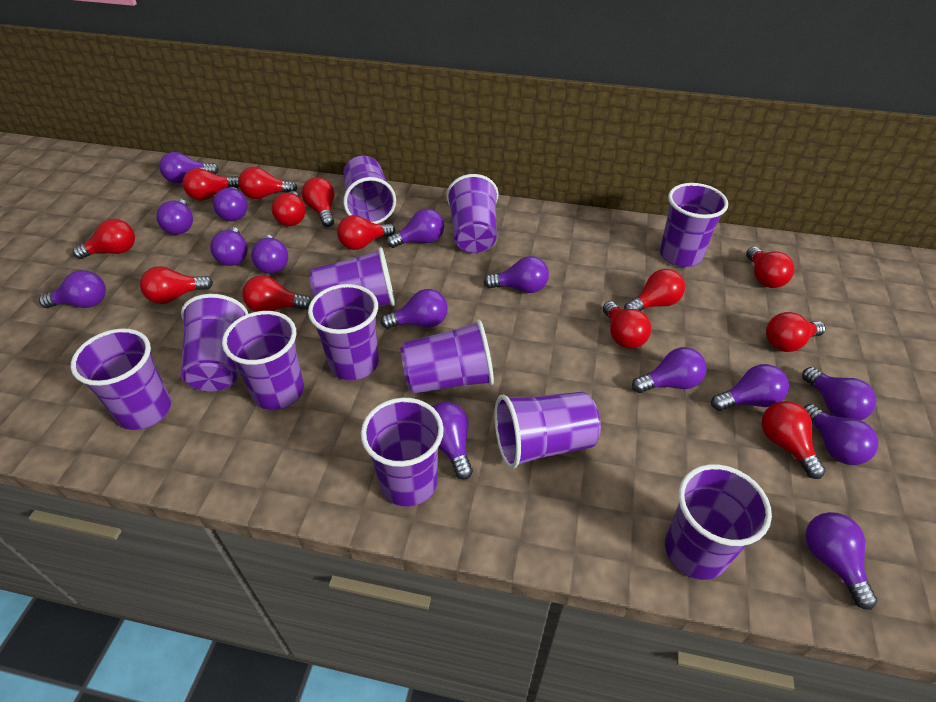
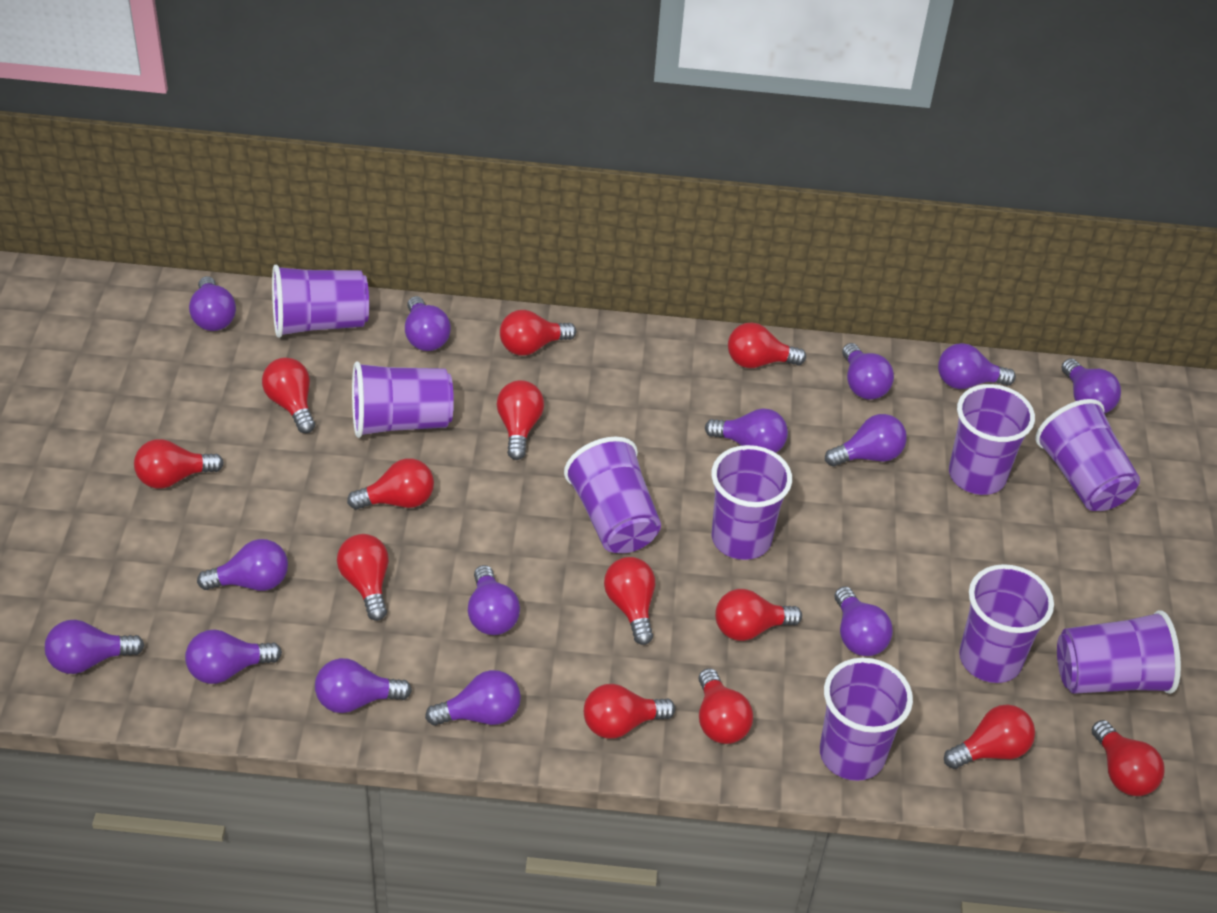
purple cup: 12 -> 9
purple light bulb: 15 -> 14

